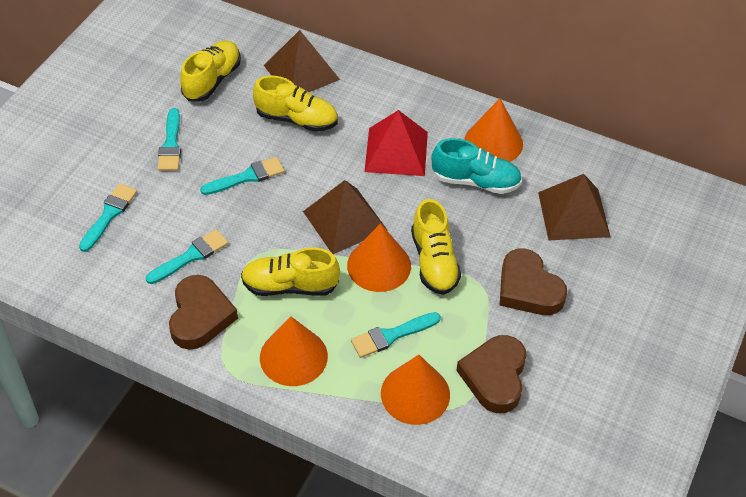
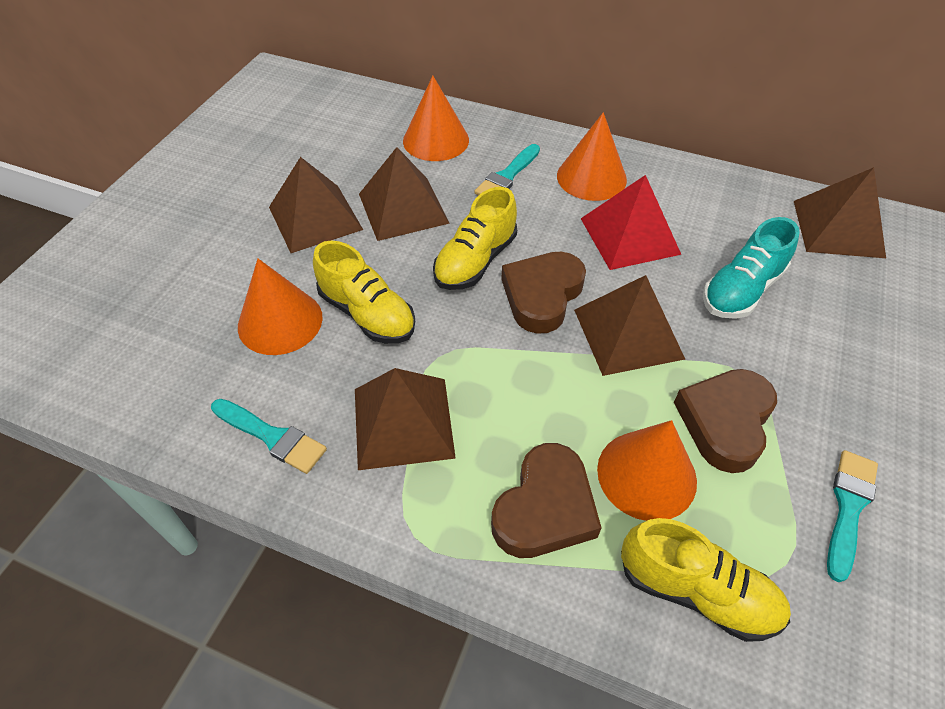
brown pyramid: 3 -> 5
turquoise brush: 5 -> 3
yellow shoe: 4 -> 3

